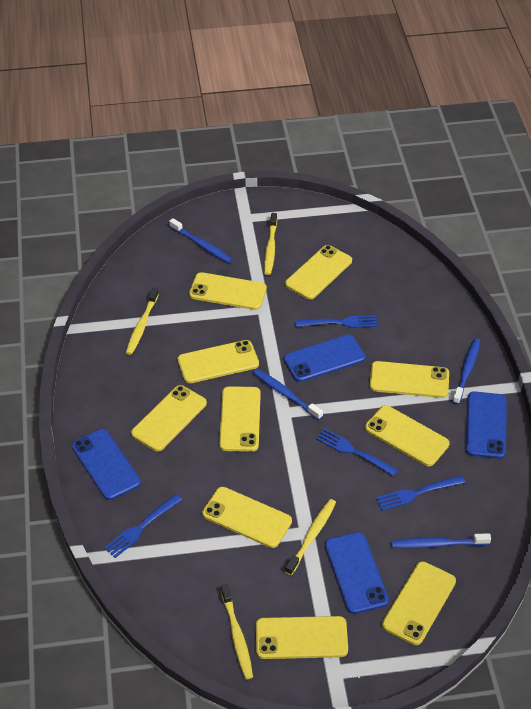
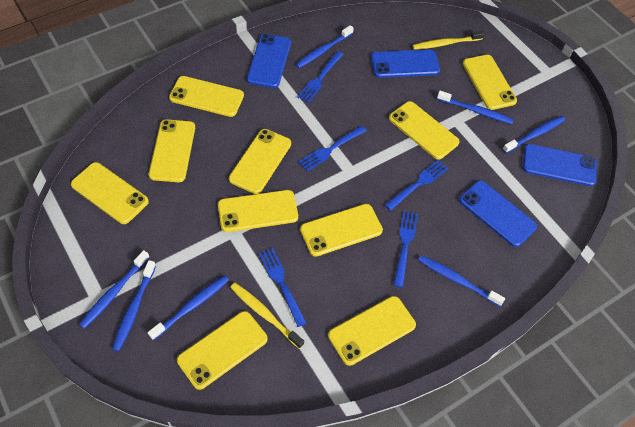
blue fork: 4 -> 5
blue toothbrush: 4 -> 7
yellow toothbrush: 4 -> 2

